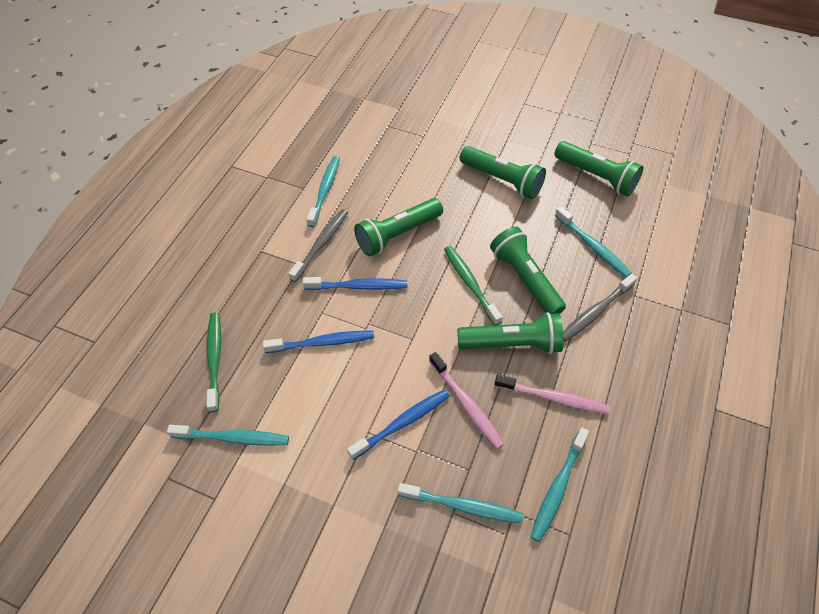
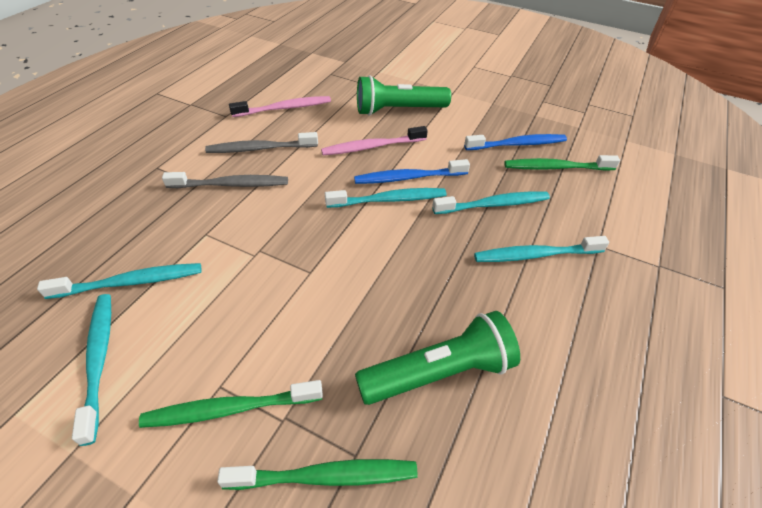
blue toothbrush: 3 -> 2
green flashlight: 5 -> 2
green toothbrush: 2 -> 3

